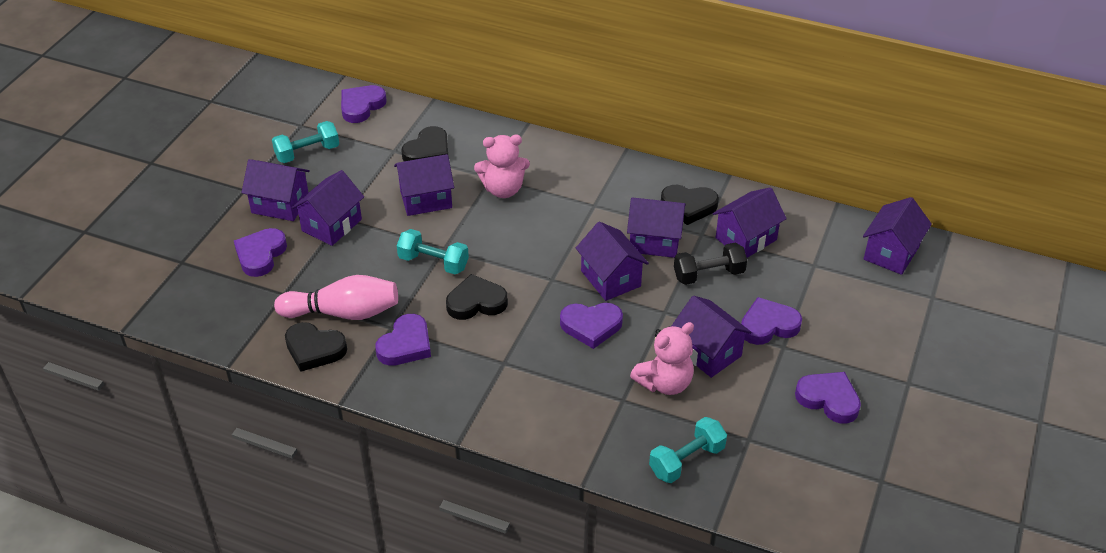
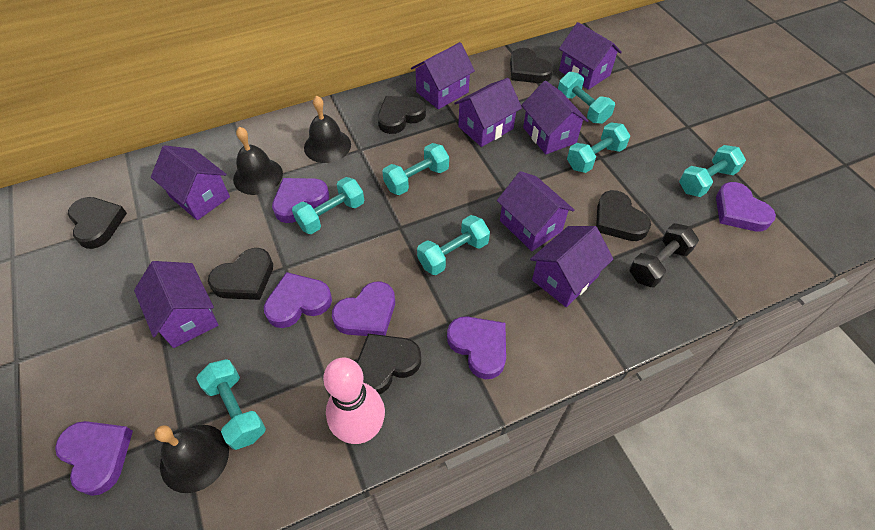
black bell: 0 -> 3
black heart: 4 -> 6
pink teddy bear: 2 -> 0
turquoise dumbbell: 3 -> 7

